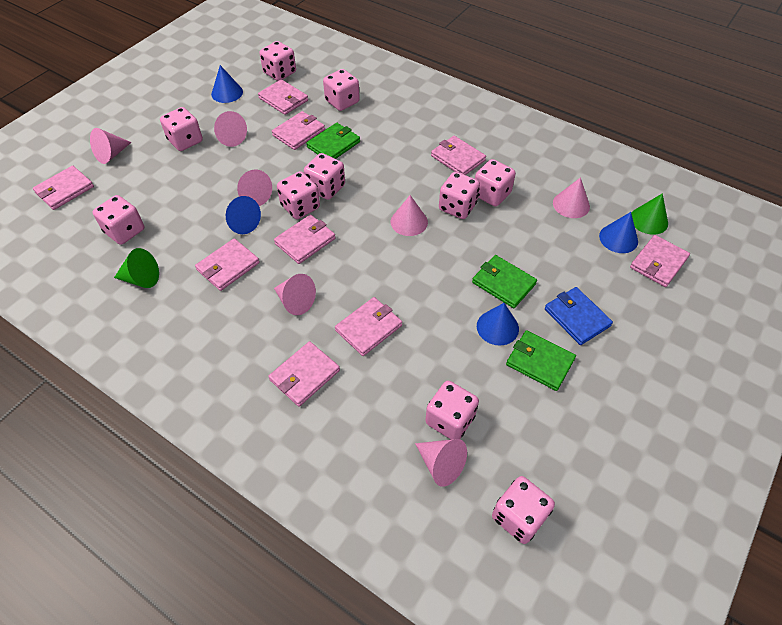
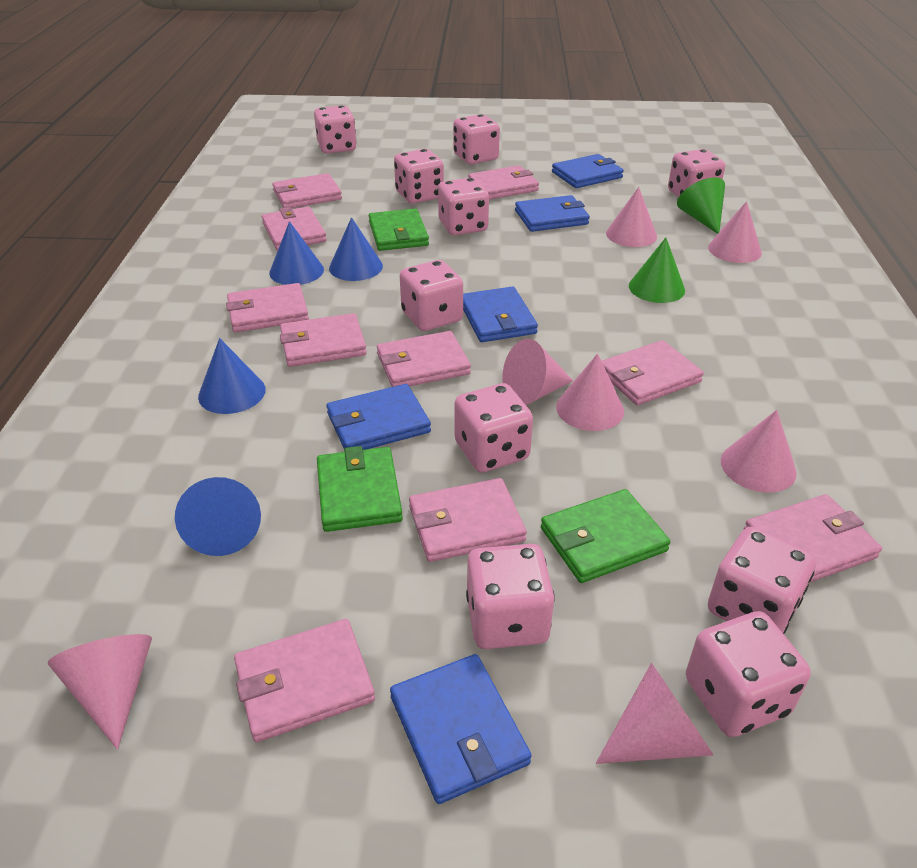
blue wallet: 1 -> 5
pink wallet: 9 -> 10

